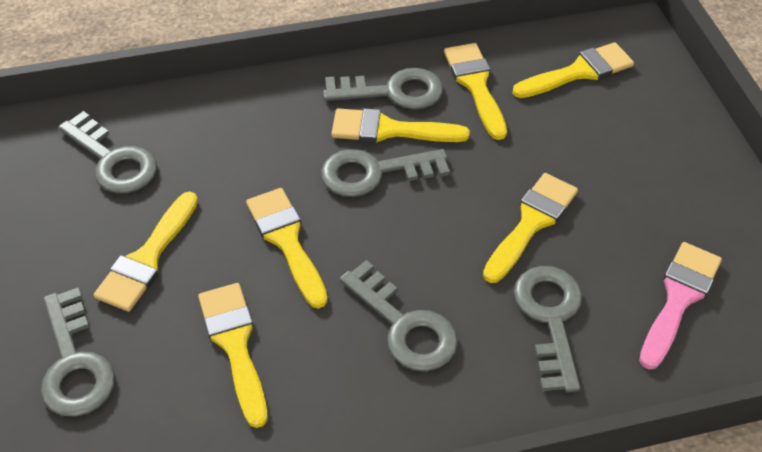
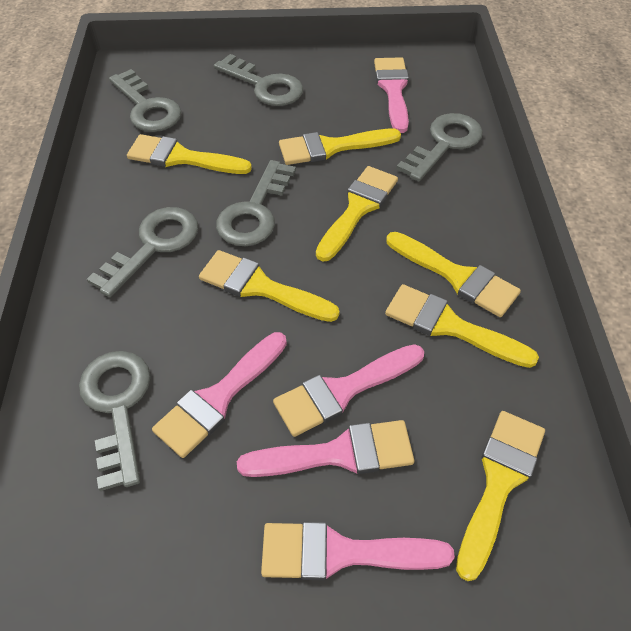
pink brush: 1 -> 5

